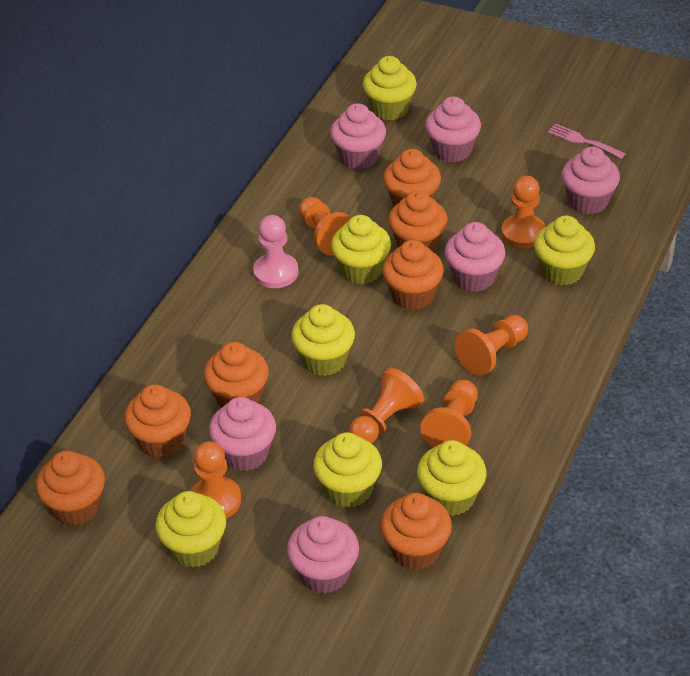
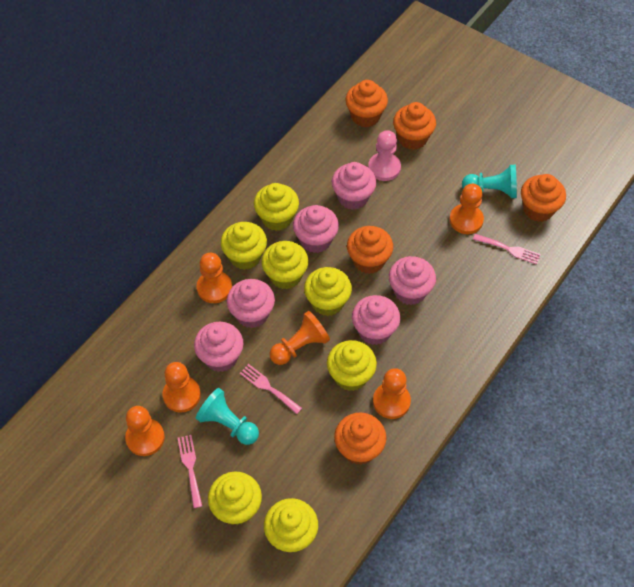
orange cupcake: 7 -> 5
pink fork: 1 -> 3
turquoise pawn: 0 -> 2

